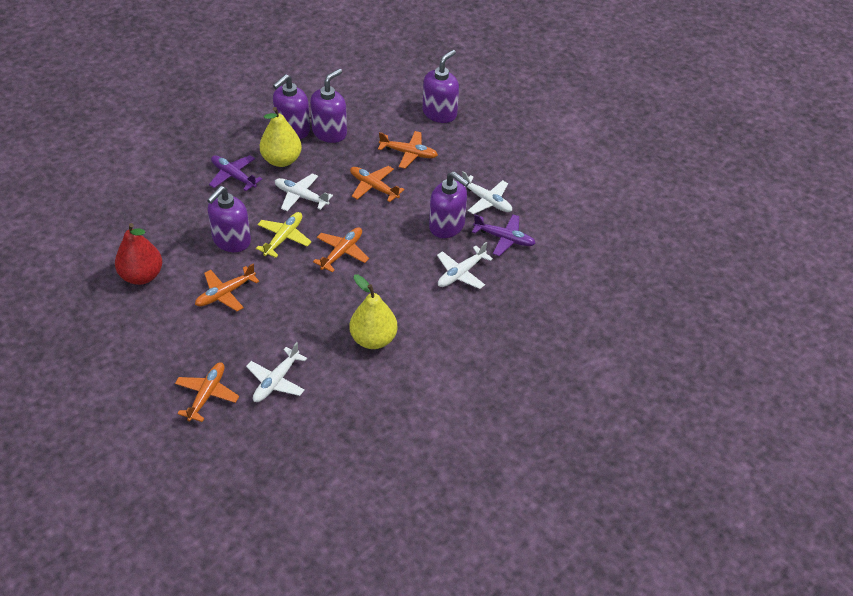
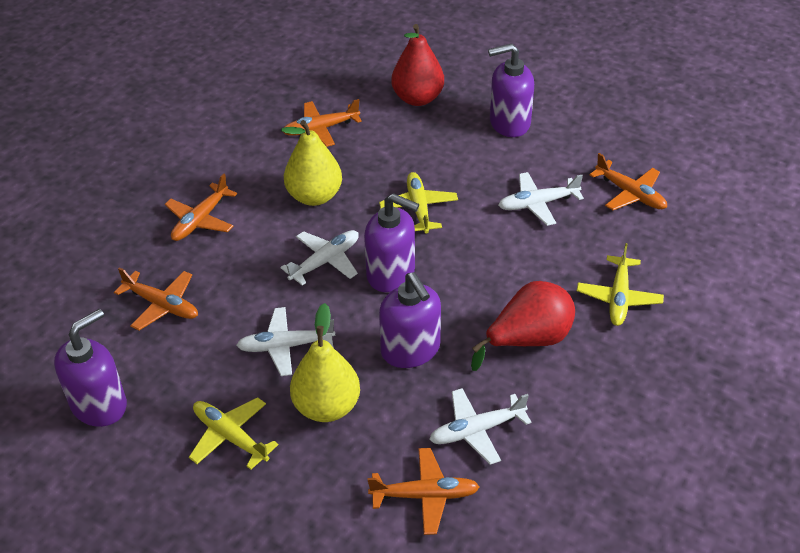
purple plane: 2 -> 0
purple soap dispenser: 5 -> 4
red pear: 1 -> 2
yellow plane: 1 -> 3

